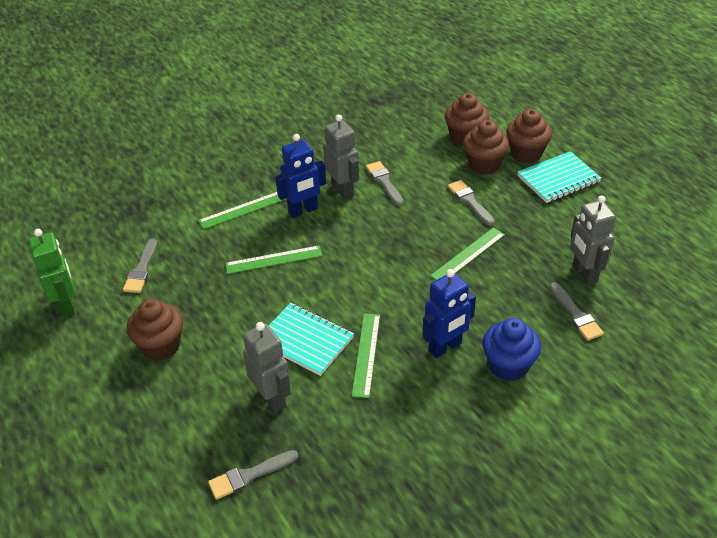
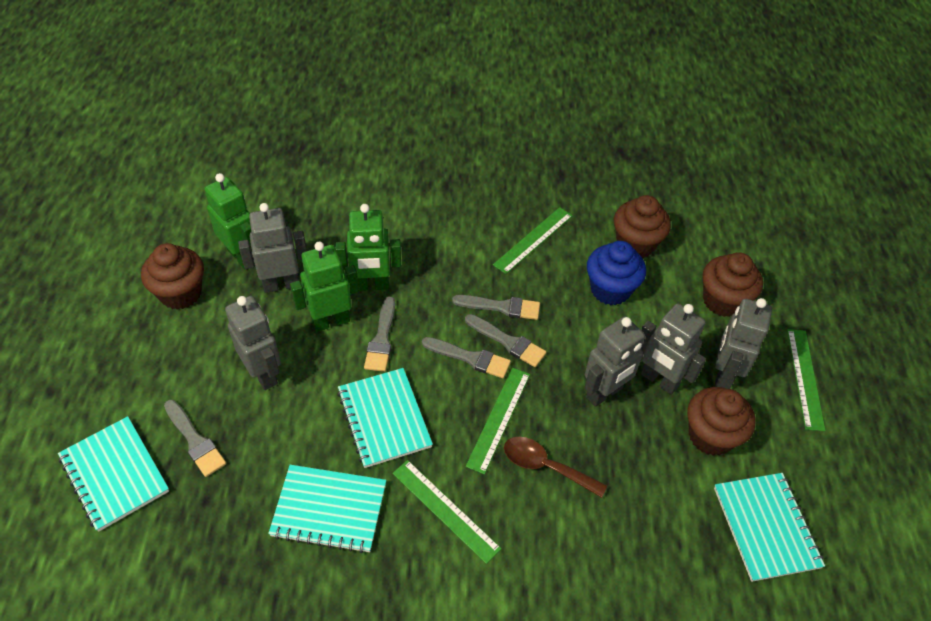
blue robot: 2 -> 0
brown spoon: 0 -> 1
green robot: 1 -> 3
grey robot: 3 -> 5
turquoise notebook: 2 -> 4

